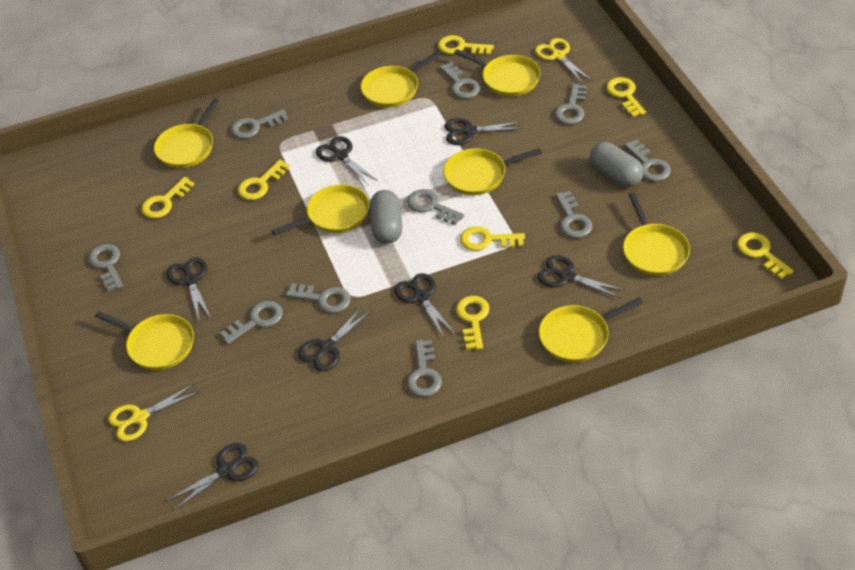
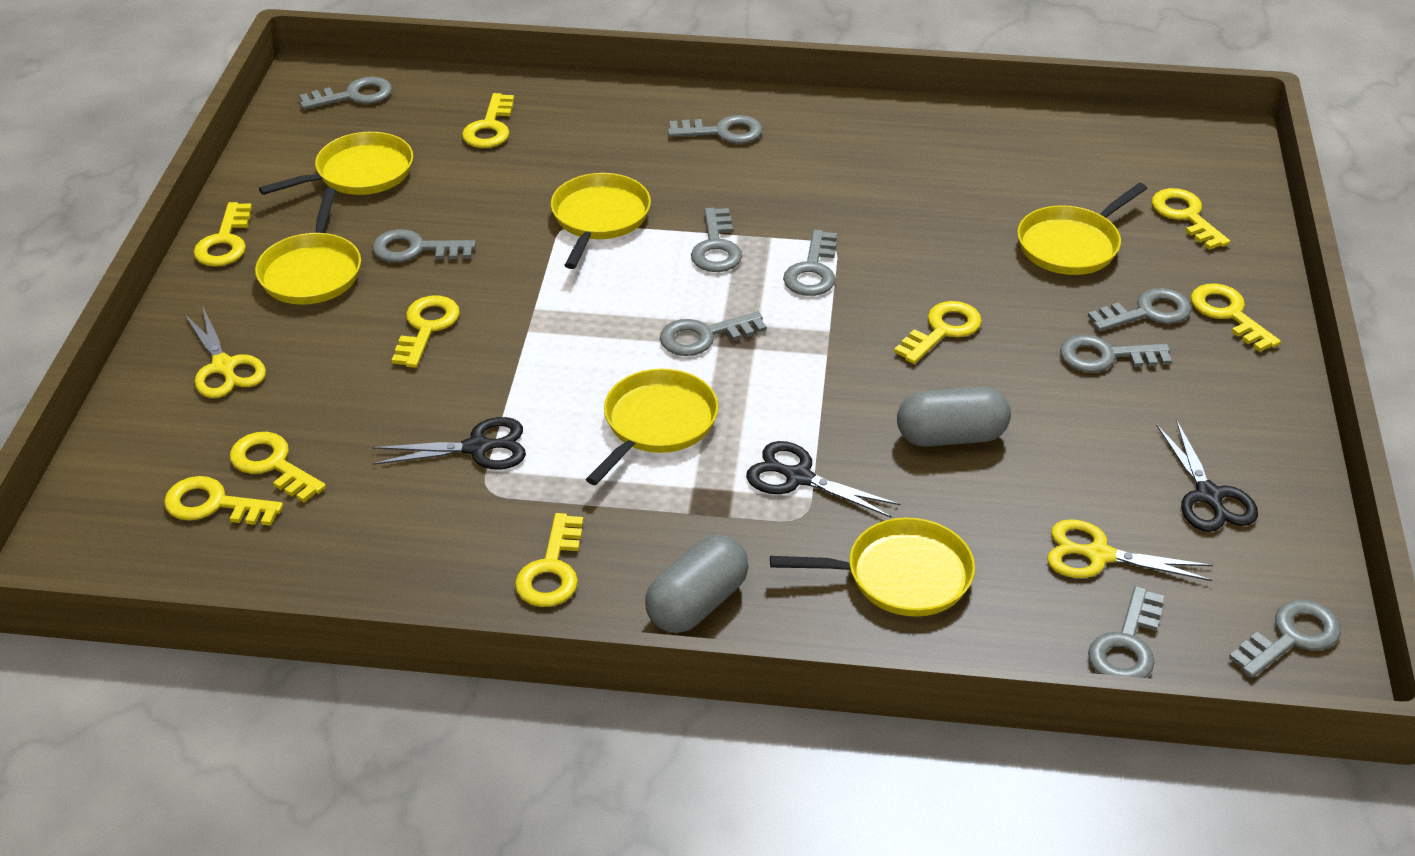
black scissors: 7 -> 3
yellow key: 7 -> 9
yellow pan: 8 -> 6

